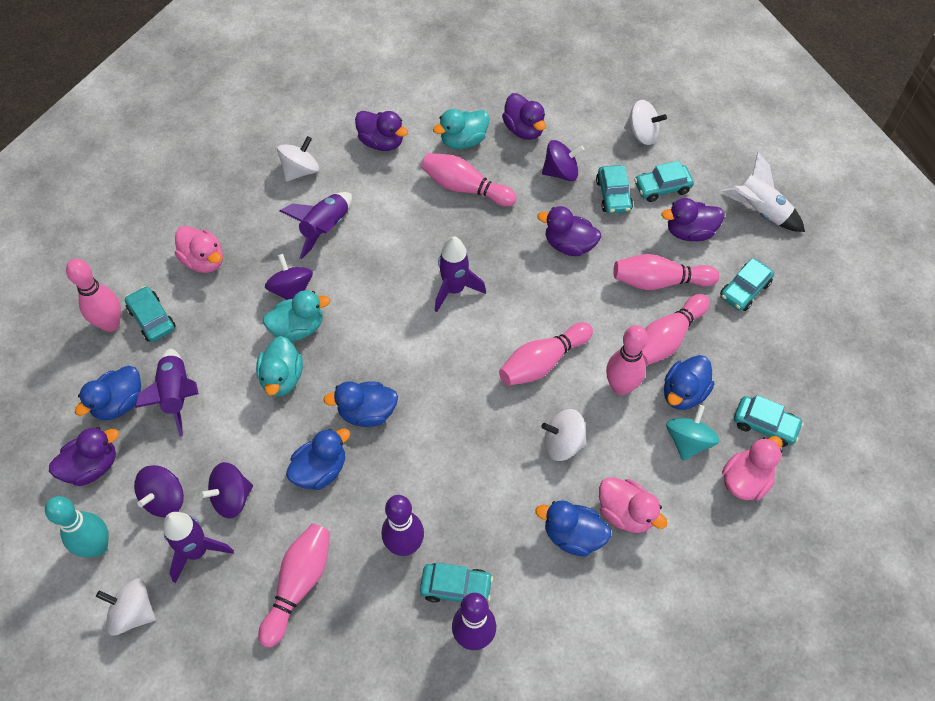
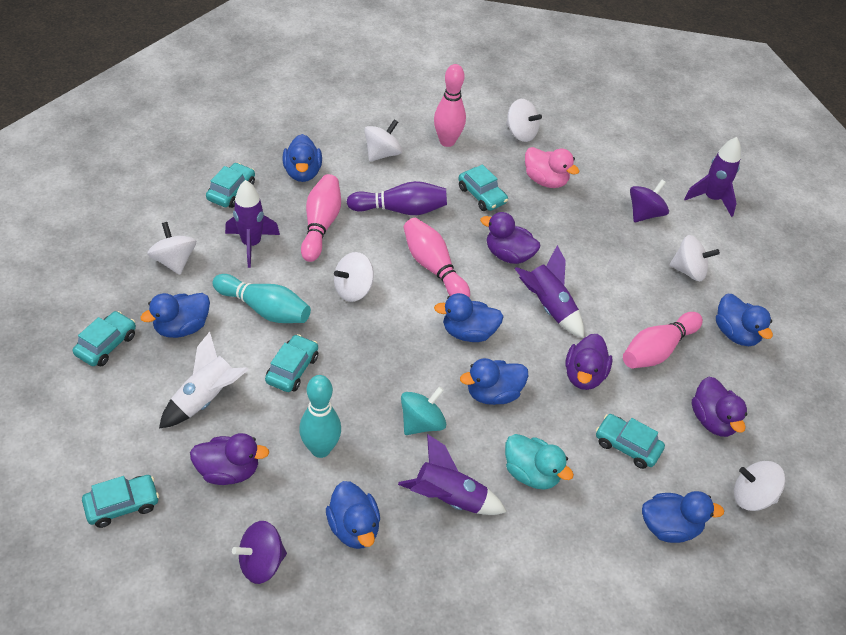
blue duck: 5 -> 7
pink bowling pin: 7 -> 4
pink duck: 3 -> 1
purple bowling pin: 2 -> 1
purple duck: 5 -> 4
purple spinning top: 4 -> 2
turquoise bowling pin: 1 -> 2
turquoise duck: 3 -> 1
white spinning top: 4 -> 6

